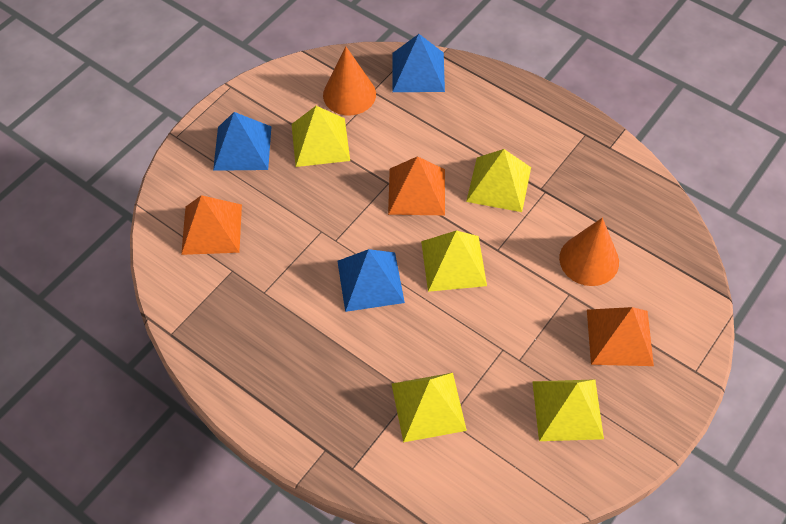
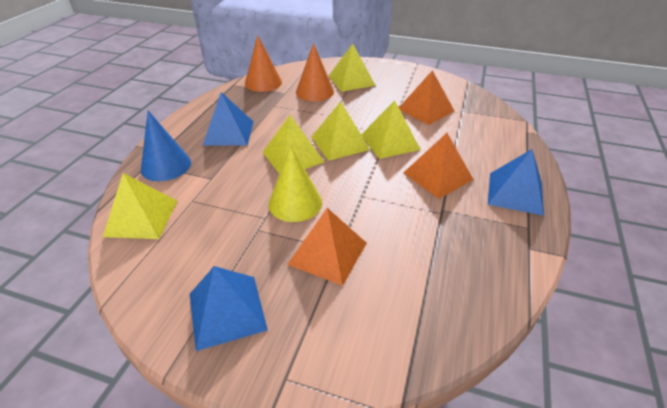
blue cone: 0 -> 1
yellow cone: 0 -> 1

